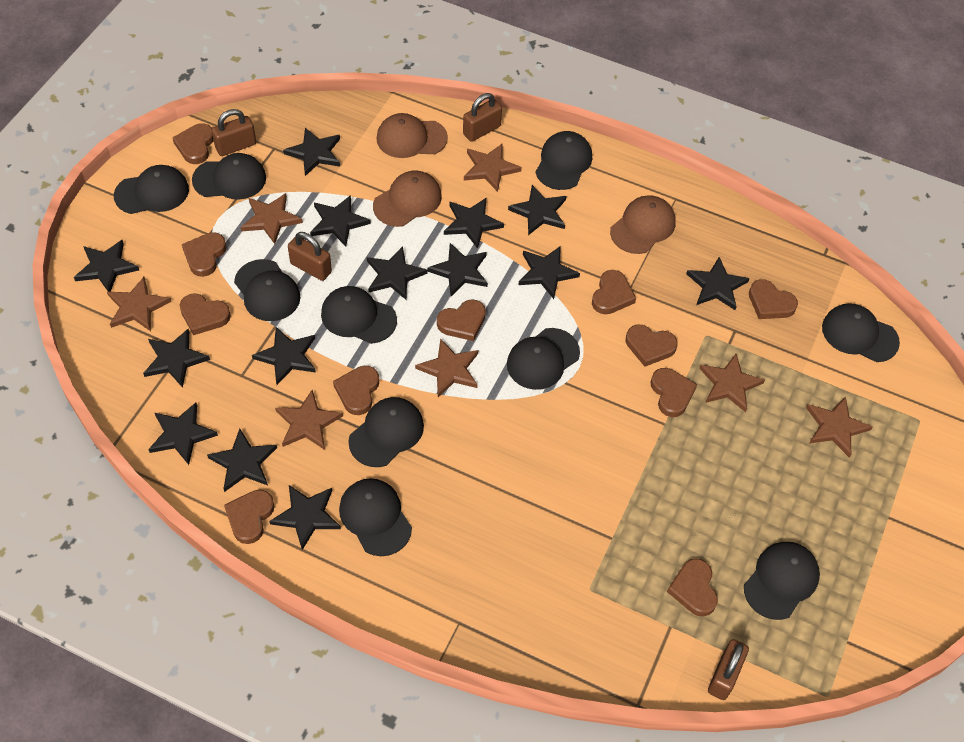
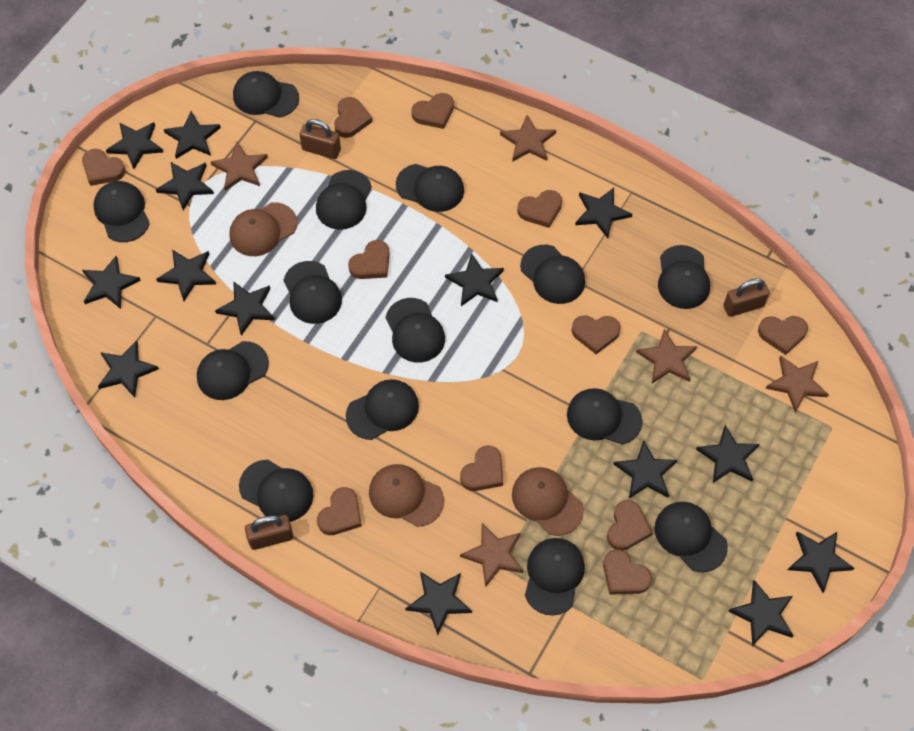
black cap: 10 -> 14
brown padlock: 4 -> 3
brown star: 7 -> 5

